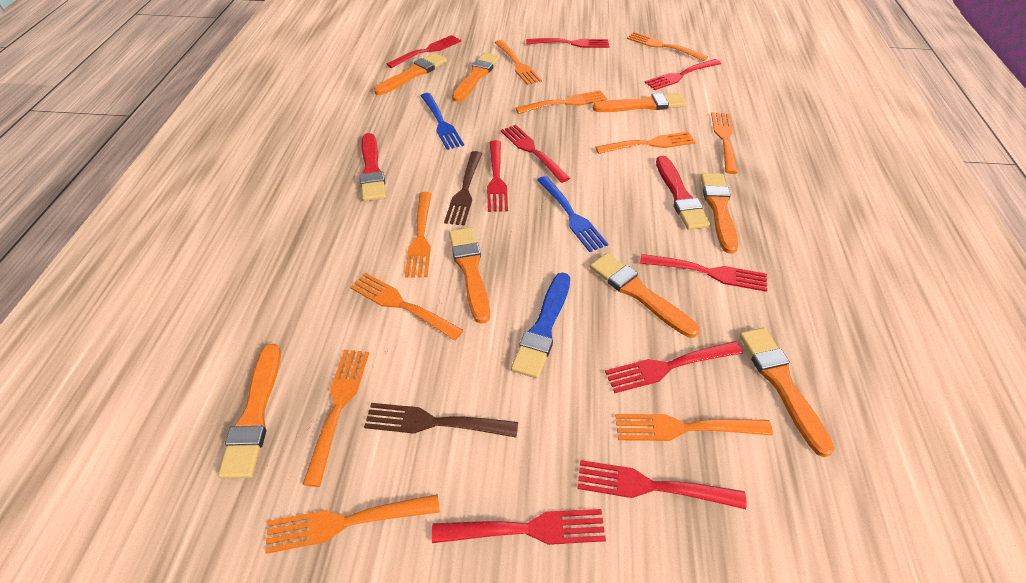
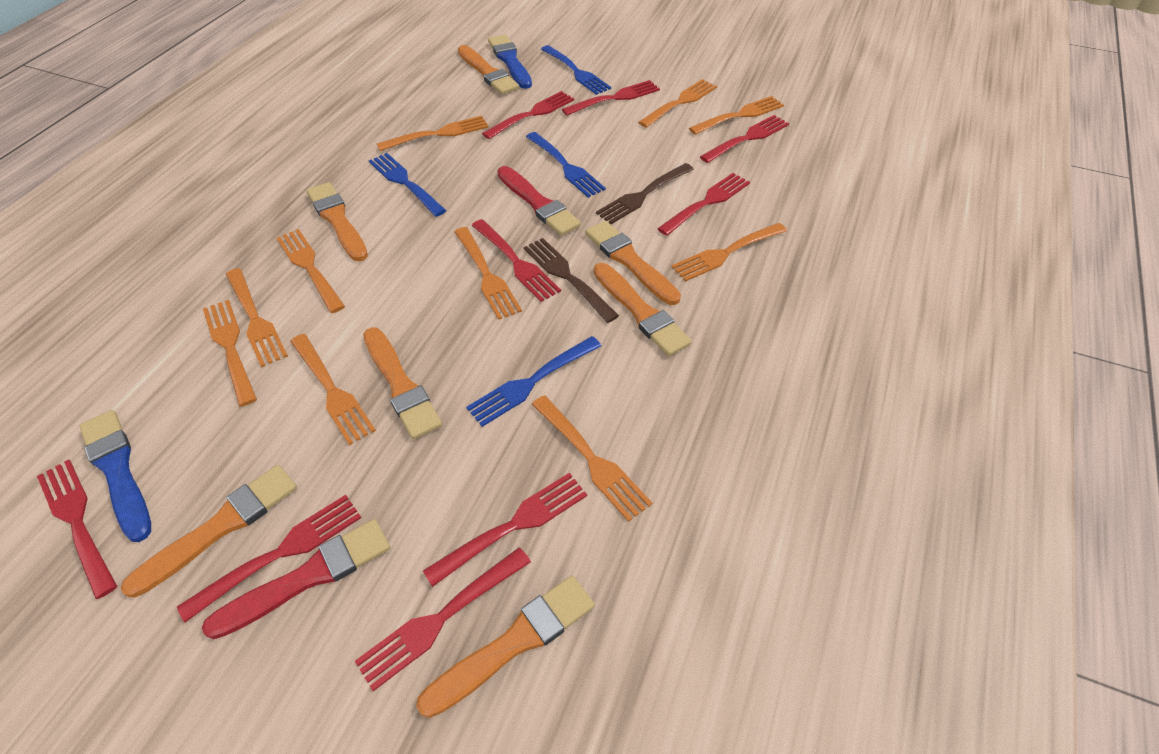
blue brush: 1 -> 2
blue fork: 2 -> 4
orange brush: 8 -> 7

